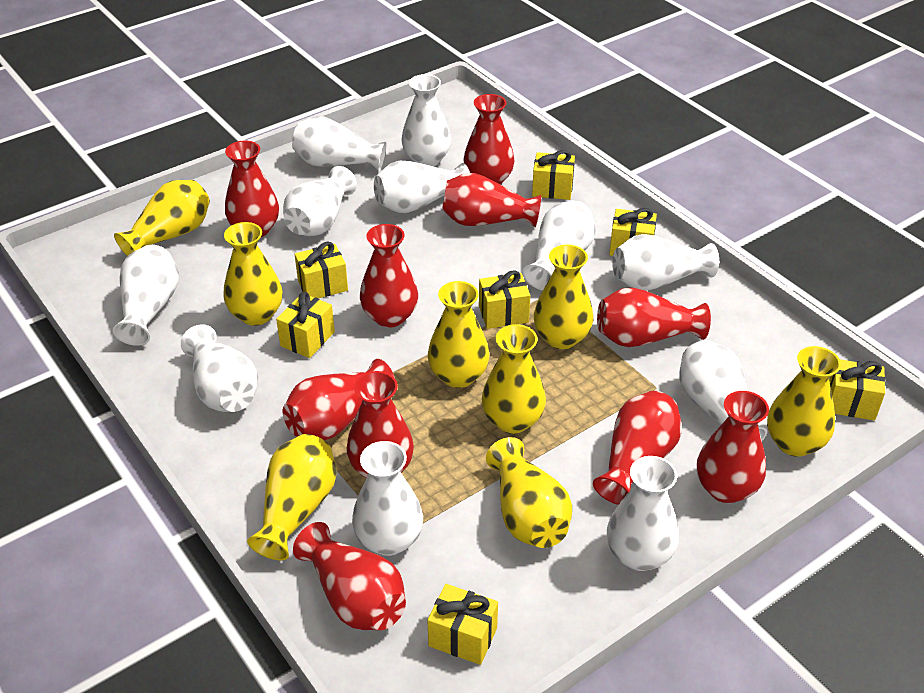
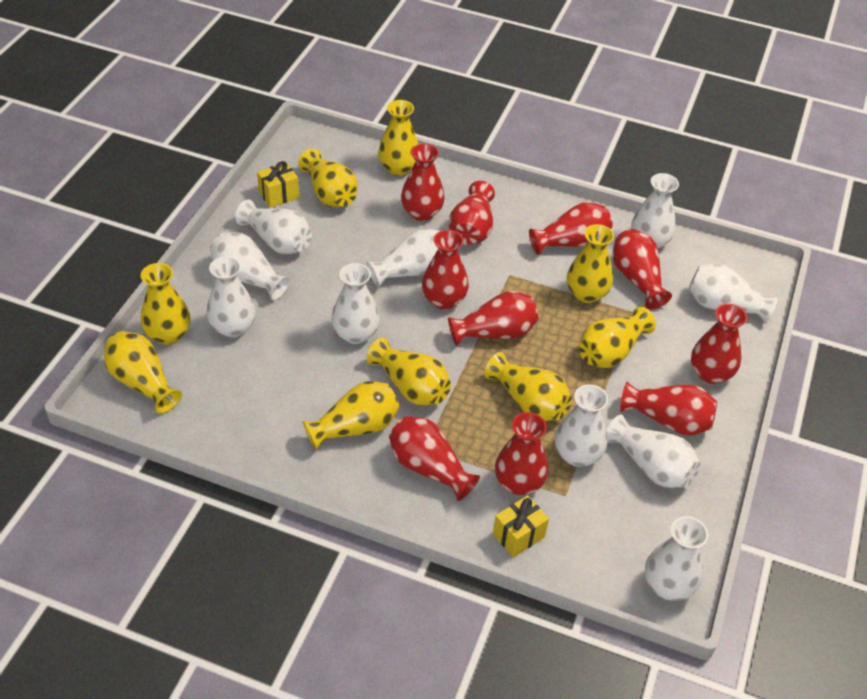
white vase: 11 -> 10
yellow gift: 7 -> 2
yellow vase: 8 -> 9

